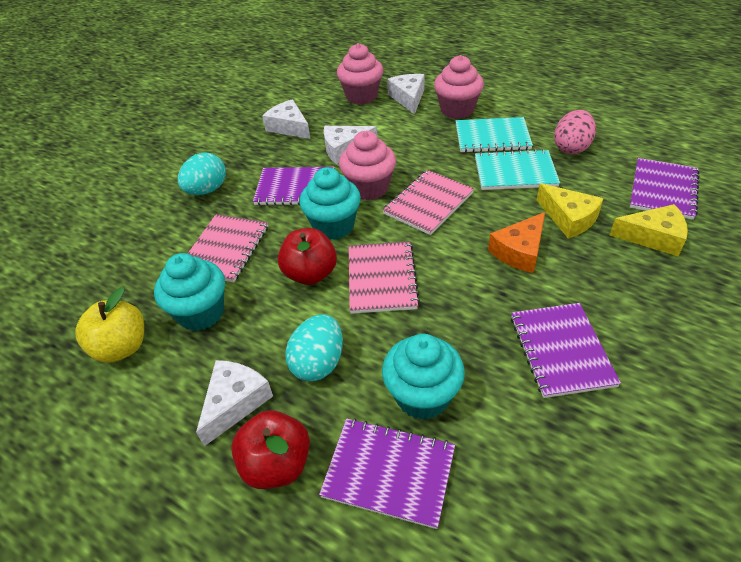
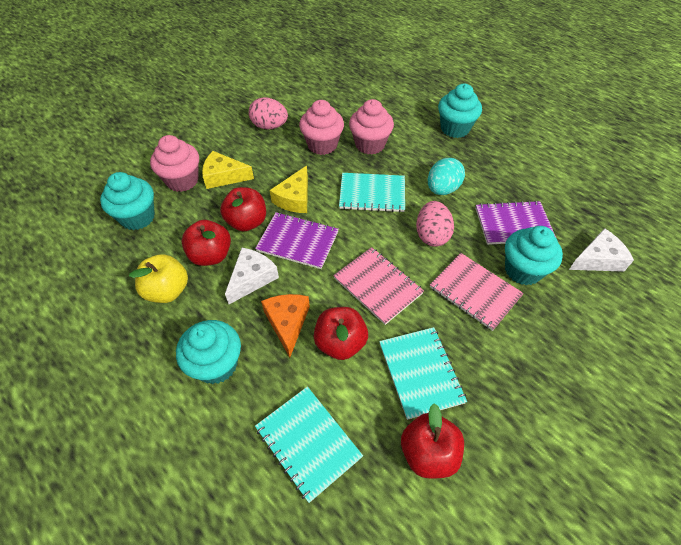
pink egg: 1 -> 2
pink notebook: 3 -> 2
purple notebook: 4 -> 2
red apple: 2 -> 4
turquoise cupcake: 3 -> 4
turquoise egg: 2 -> 1
turquoise notebook: 2 -> 3
white cheese: 4 -> 2

